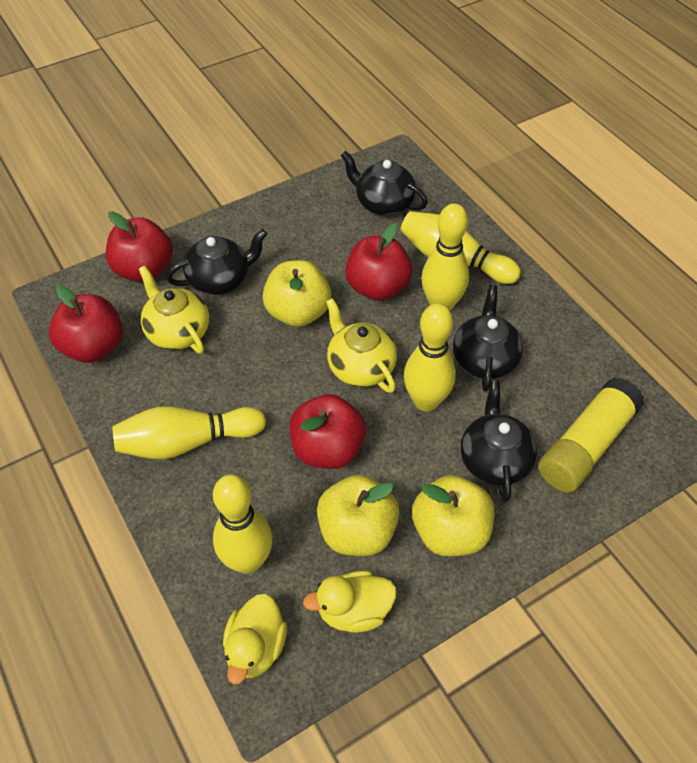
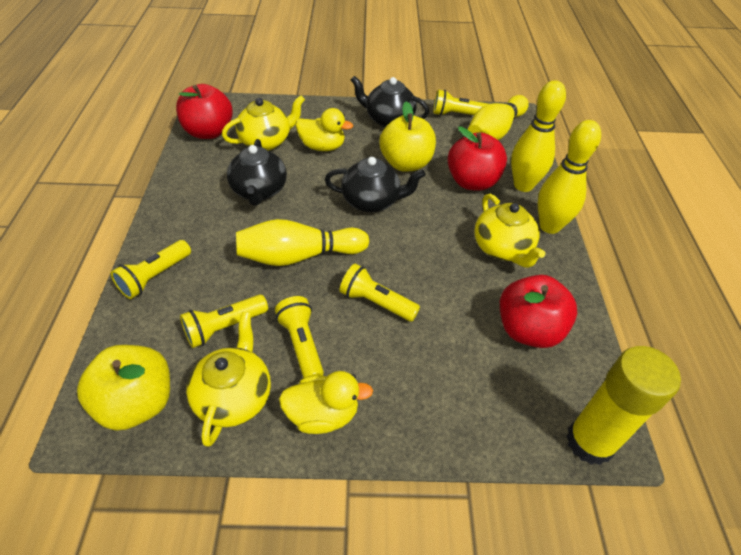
black teapot: 4 -> 3
red apple: 4 -> 3
yellow apple: 3 -> 2
yellow bowling pin: 5 -> 4
yellow flashlight: 0 -> 5
yellow teapot: 2 -> 3

